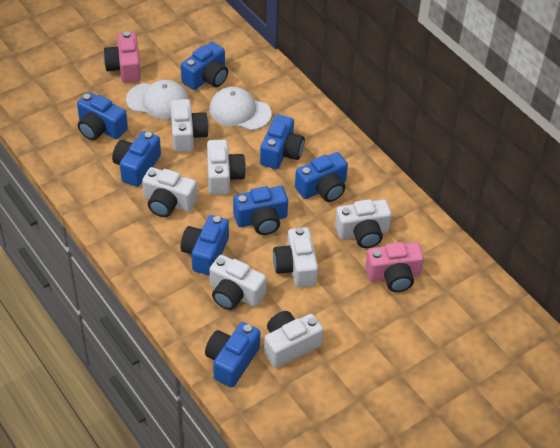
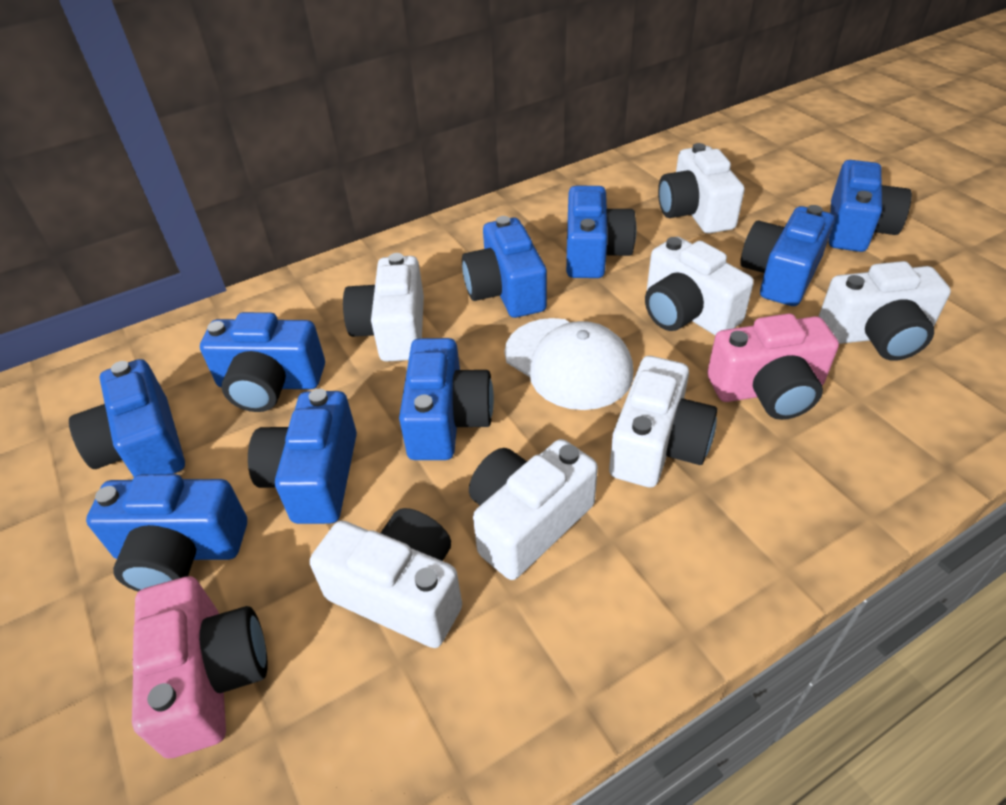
blue camera: 8 -> 9
white cap: 2 -> 1

